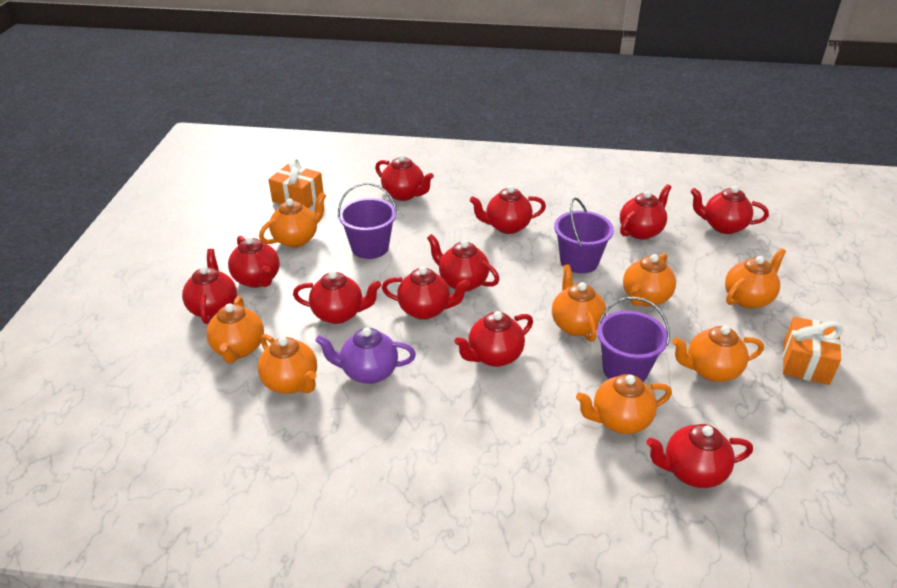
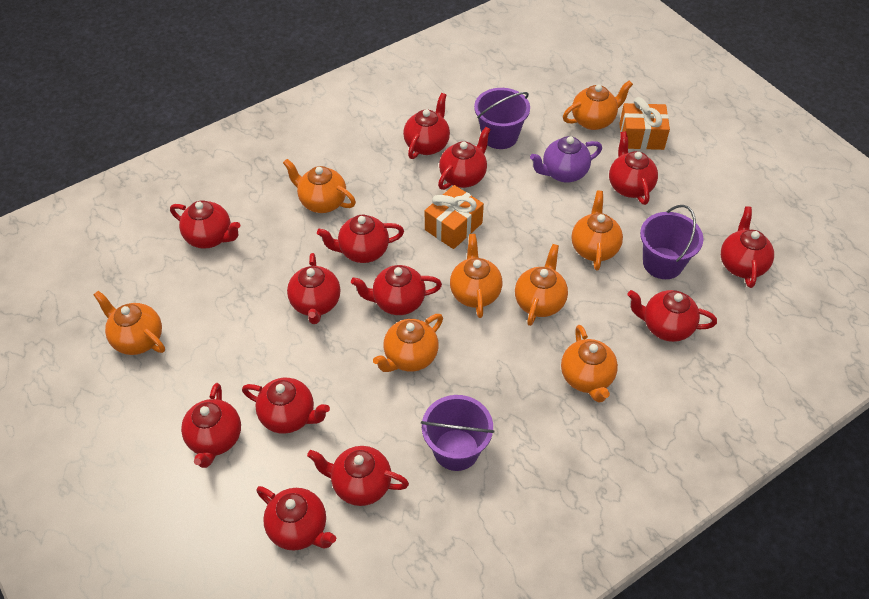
red teapot: 11 -> 13

